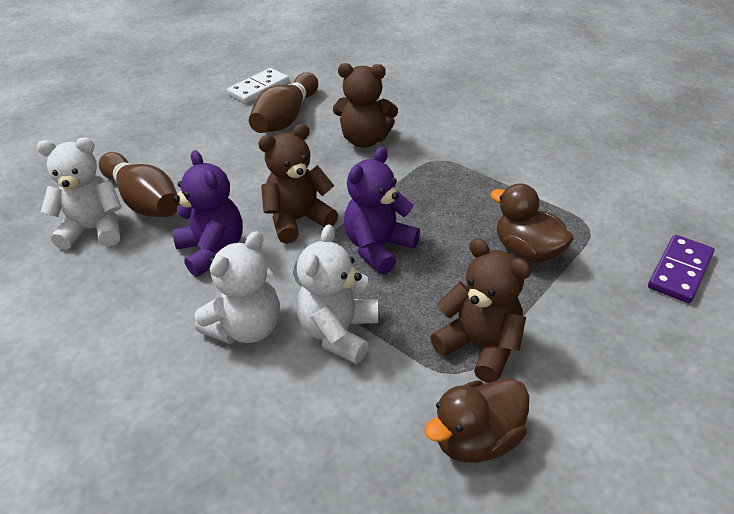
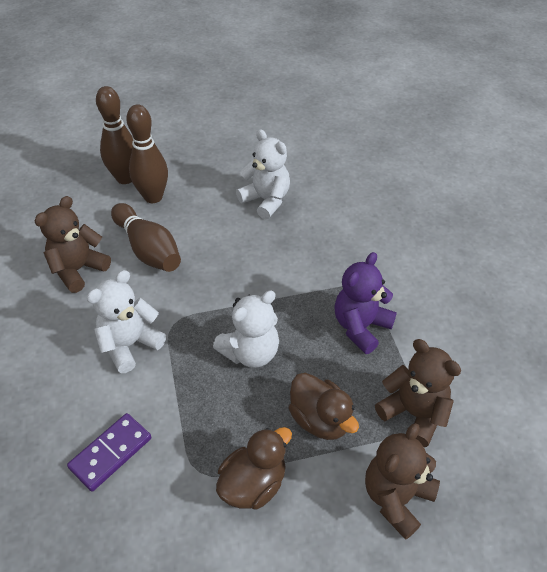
brown bowling pin: 2 -> 3
purple teddy bear: 2 -> 1
white domino: 1 -> 0

